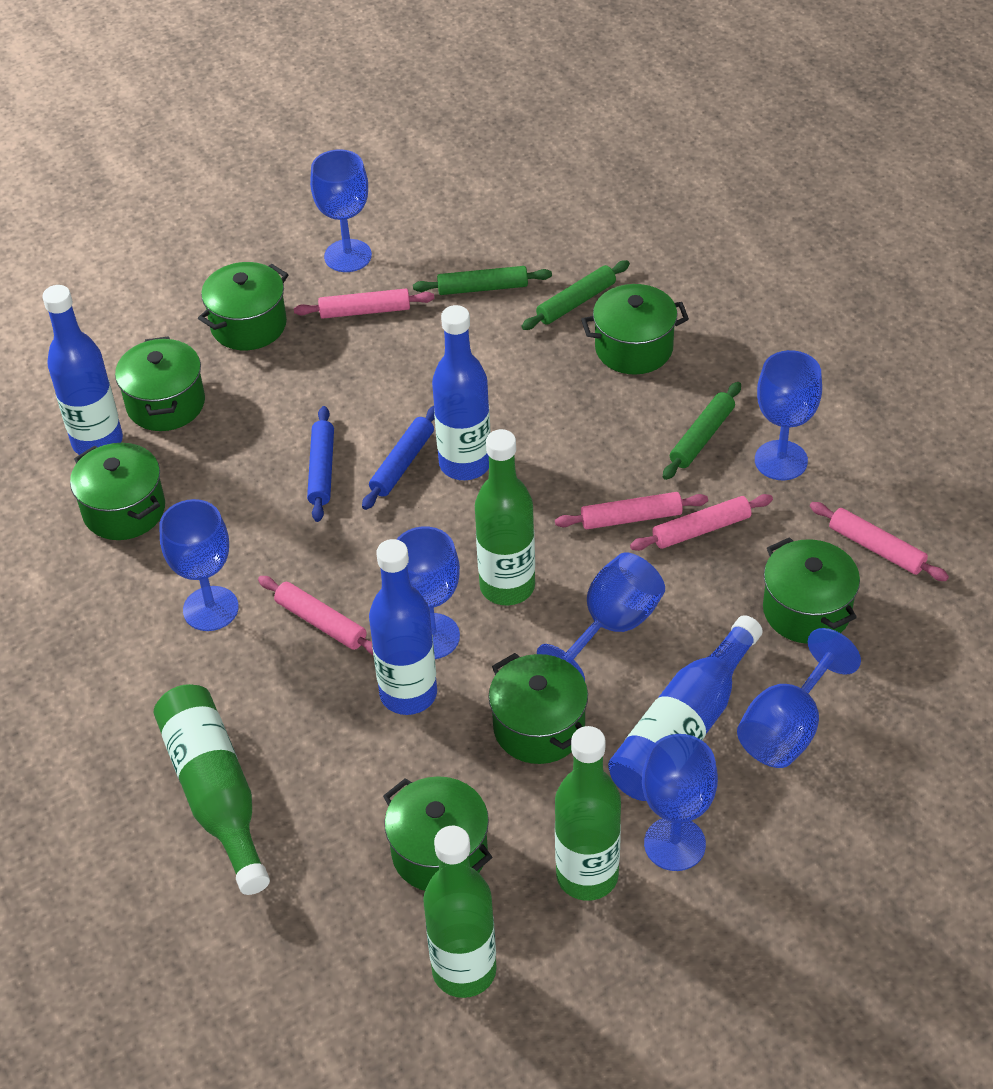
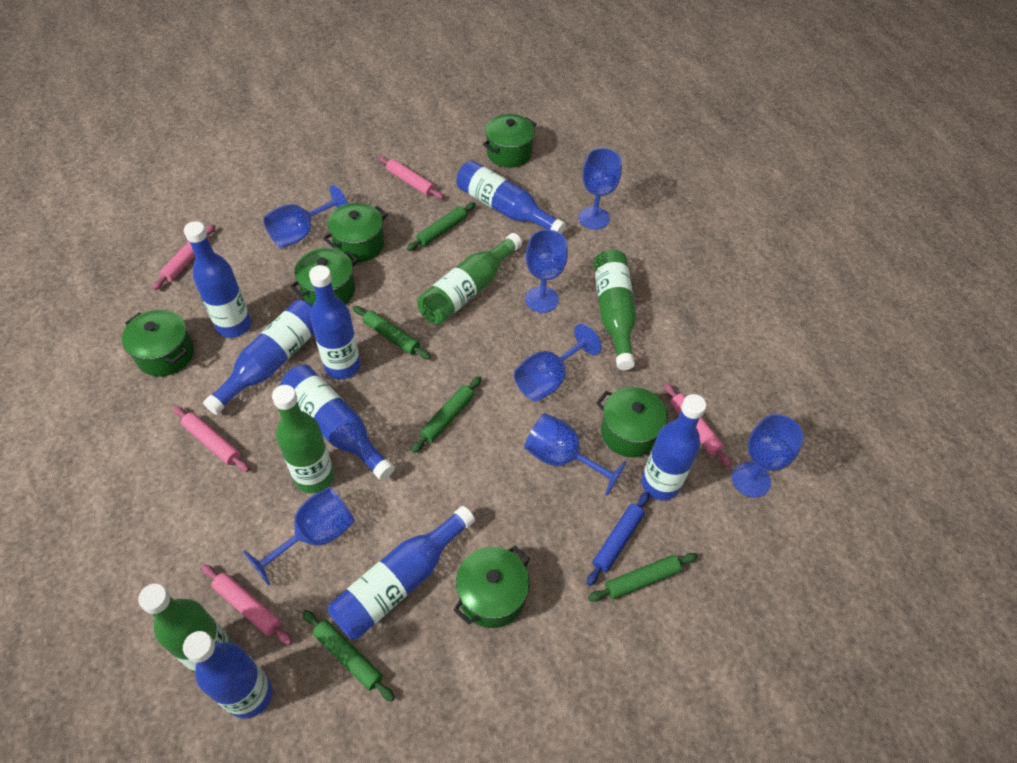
blue bottle: 4 -> 8
blue rolling pin: 2 -> 1
green pot: 7 -> 6
green rolling pin: 3 -> 5

